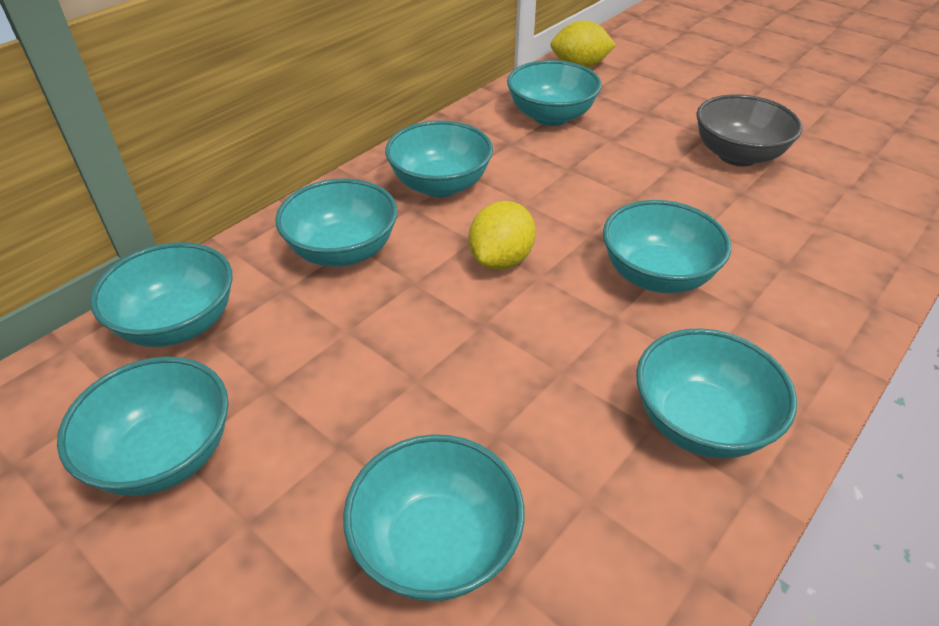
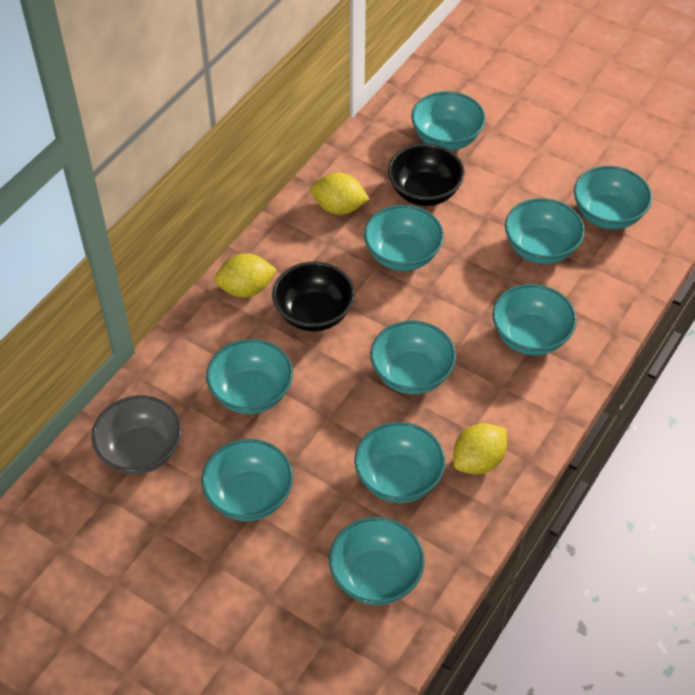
black bowl: 0 -> 2
turquoise bowl: 8 -> 10
yellow lemon: 2 -> 3

